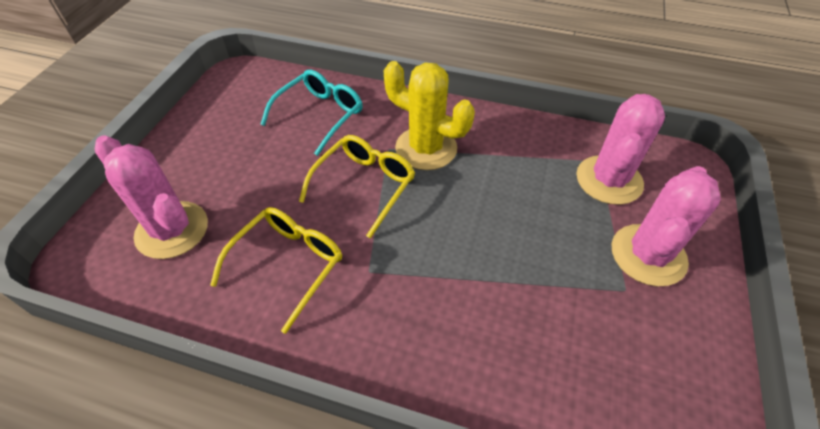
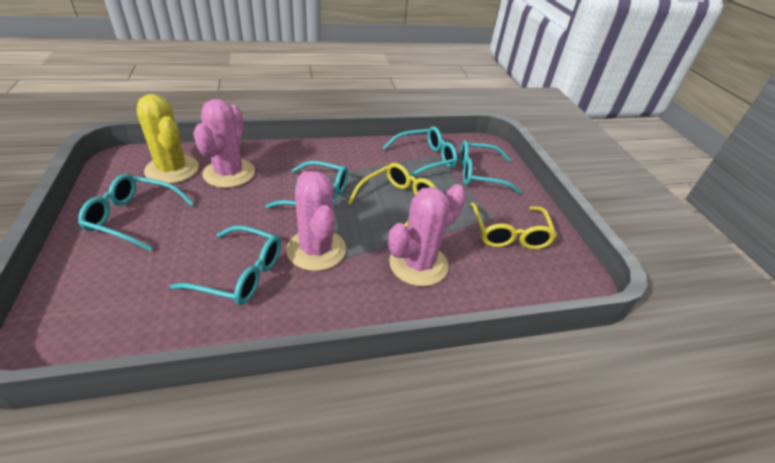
turquoise glasses: 1 -> 5

